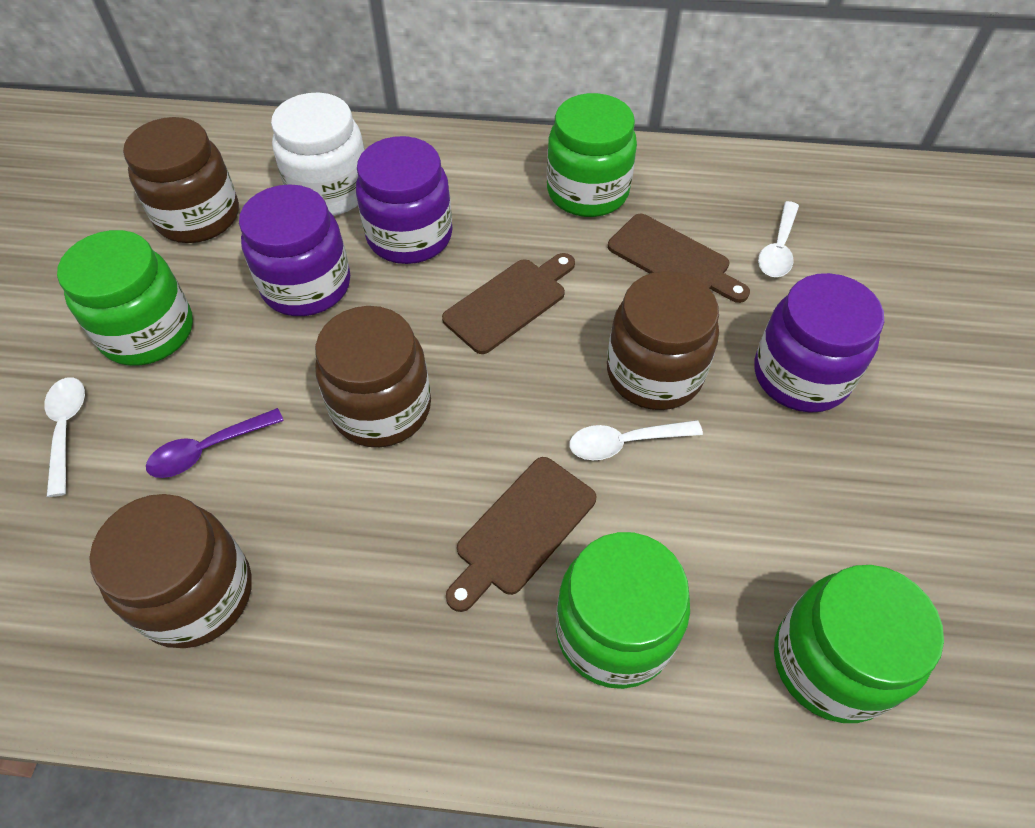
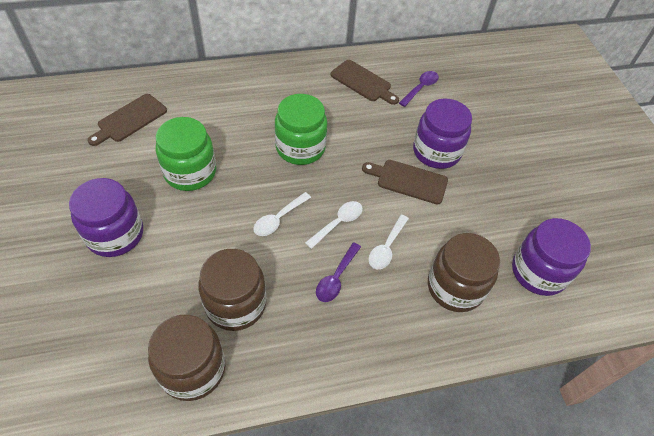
brown jar: 4 -> 3
green jar: 4 -> 2
purple spoon: 1 -> 2
white jar: 1 -> 0

